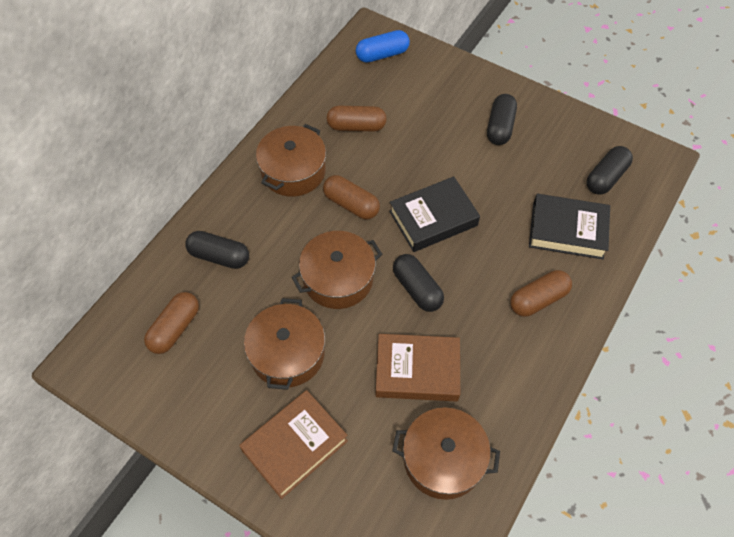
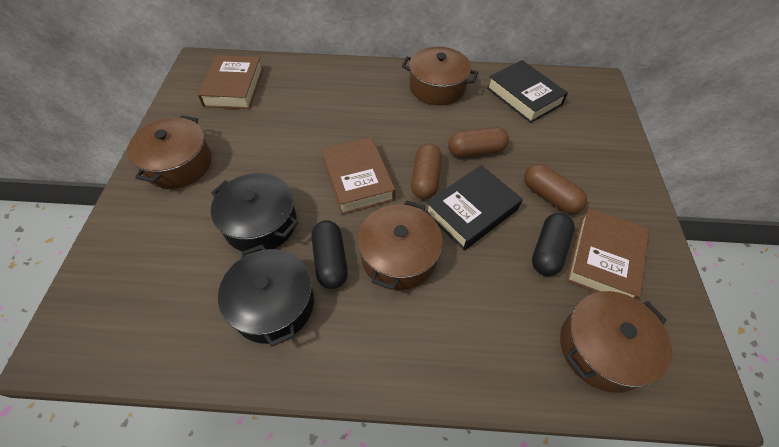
black capsule: 4 -> 2
black pot: 0 -> 2
blue capsule: 1 -> 0
brown book: 2 -> 3
brown capsule: 4 -> 3

